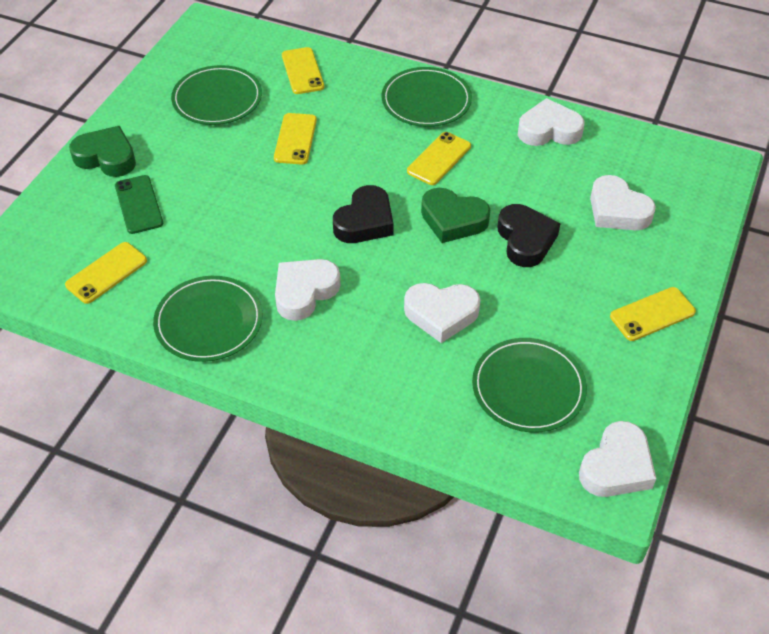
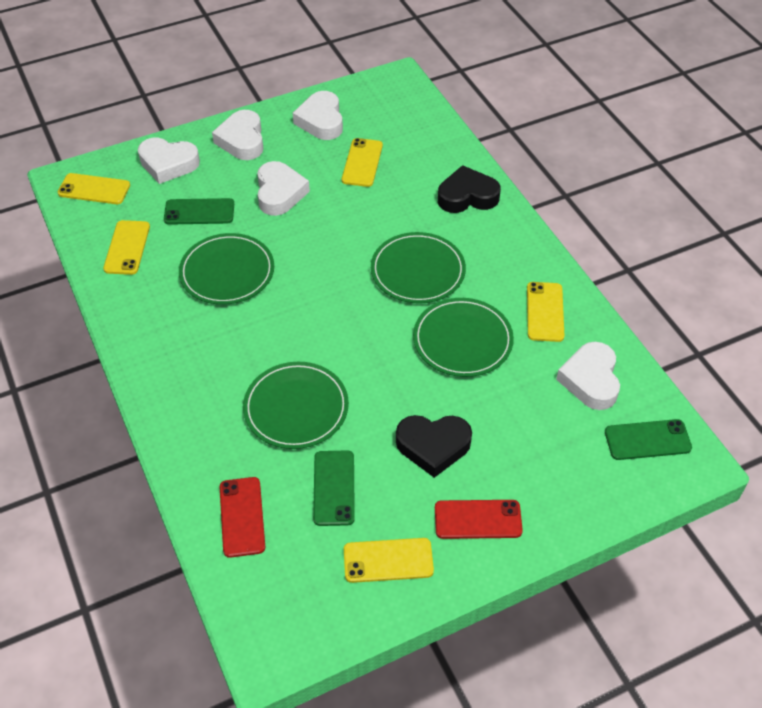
green heart: 2 -> 0
green phone: 1 -> 3
red phone: 0 -> 2

